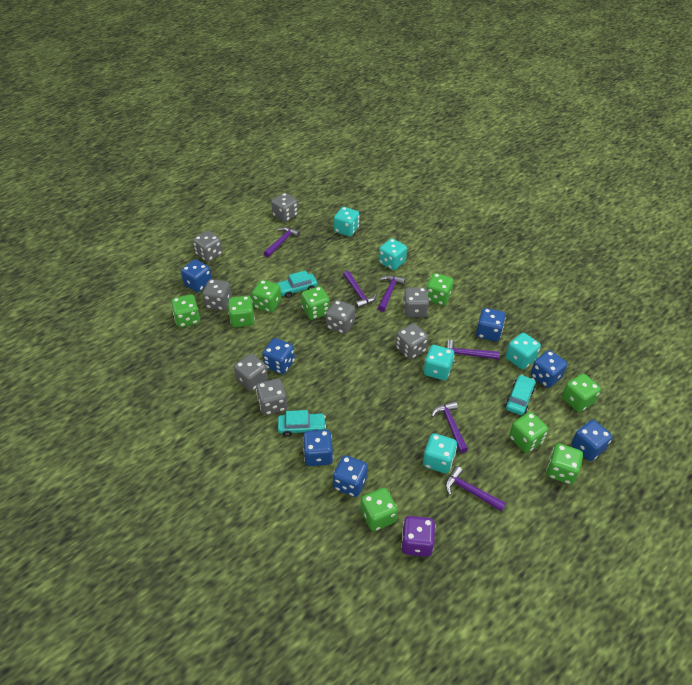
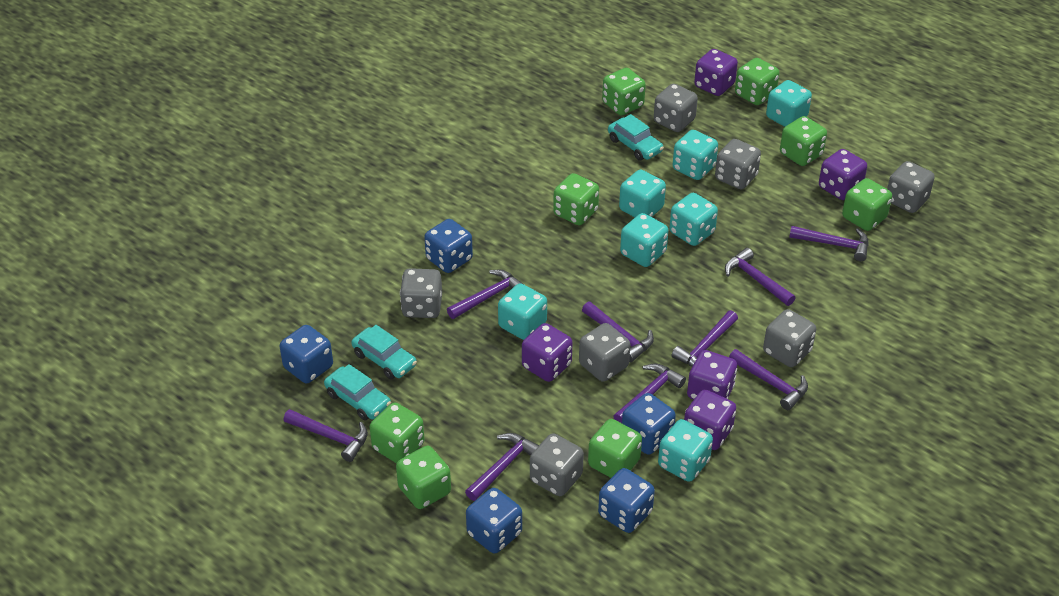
blue dice: 7 -> 5
green dice: 9 -> 8
grey dice: 8 -> 7
purple dice: 1 -> 5
purple hammer: 6 -> 9
turquoise dice: 5 -> 7

